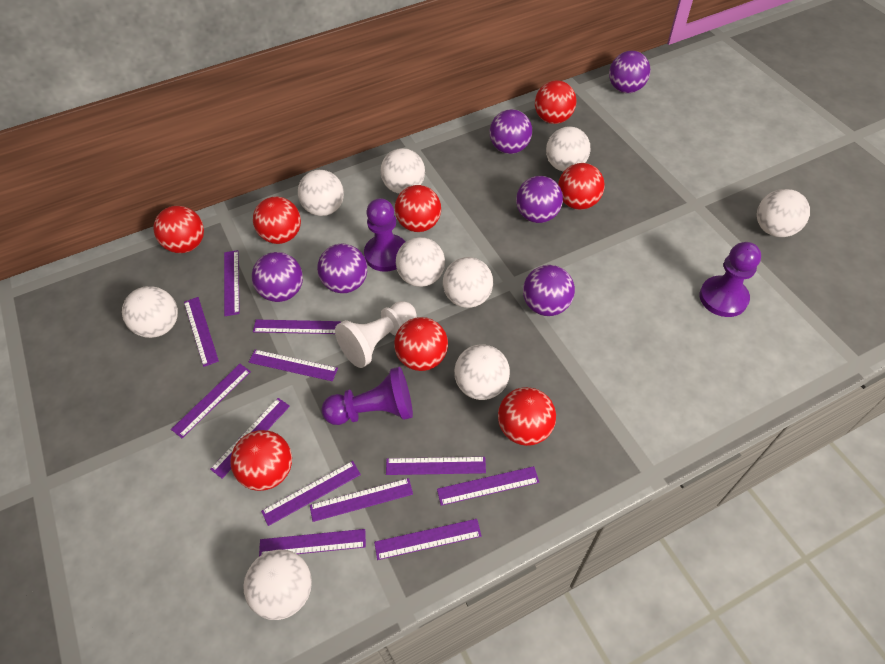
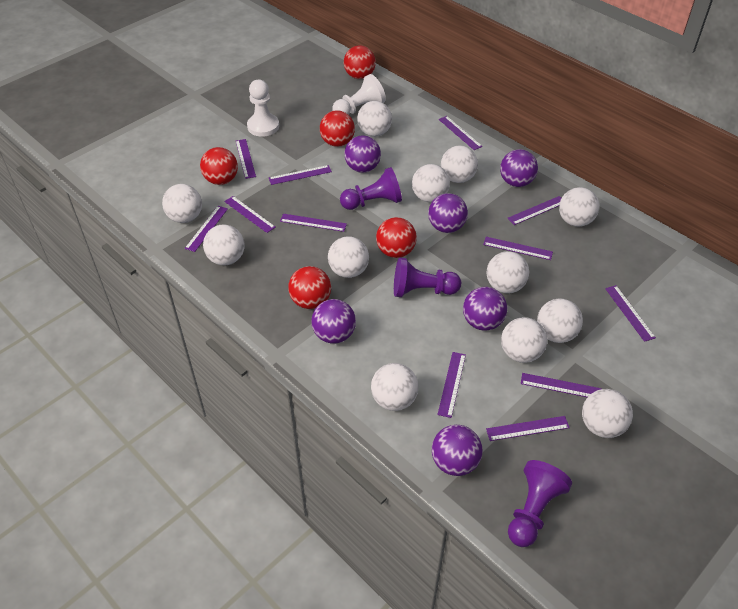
red ball: 8 -> 5
white ball: 9 -> 12
white pawn: 1 -> 2

